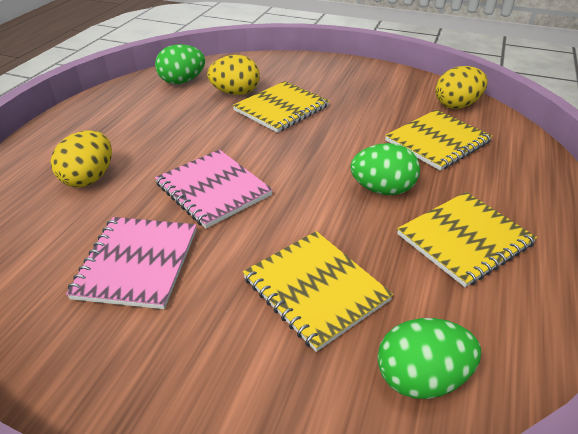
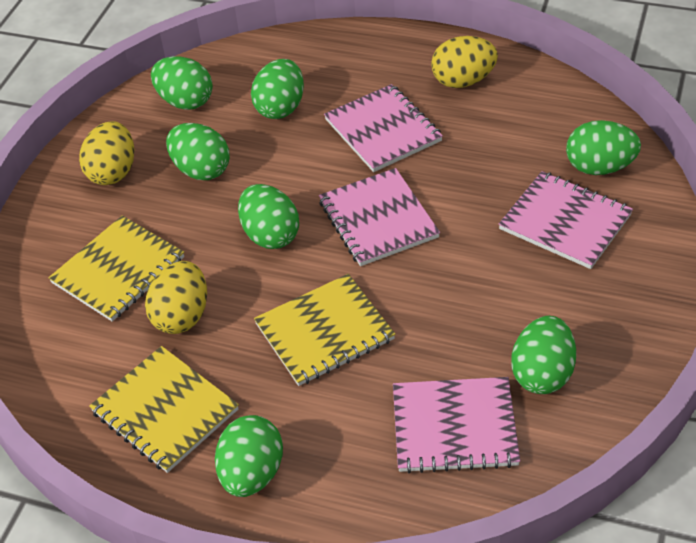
green egg: 3 -> 7
pink notebook: 2 -> 4
yellow notebook: 4 -> 3

